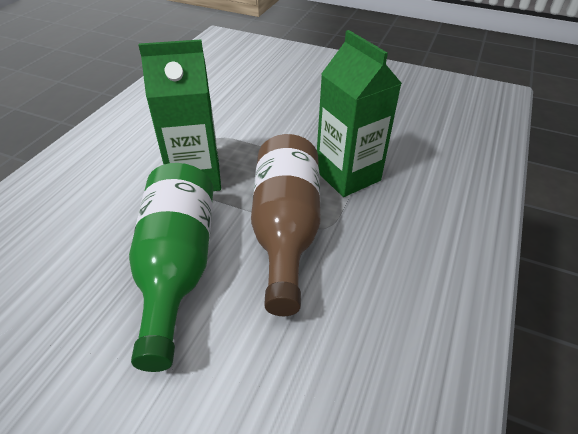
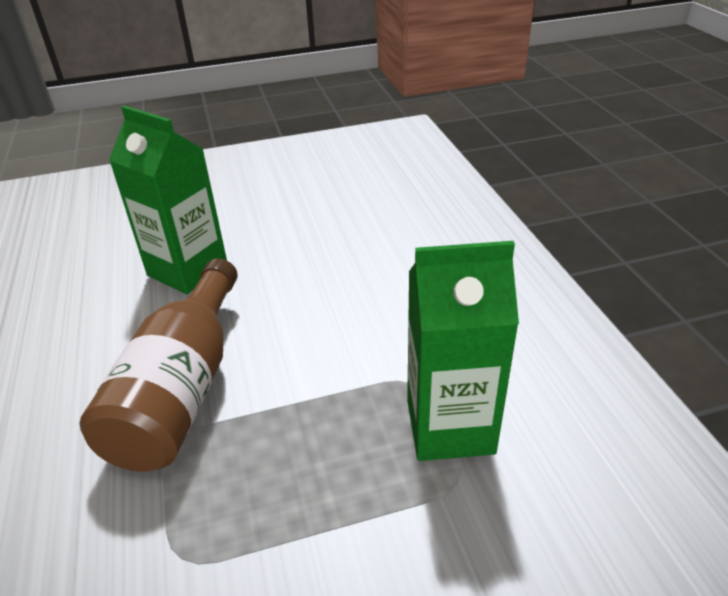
green bottle: 1 -> 0

